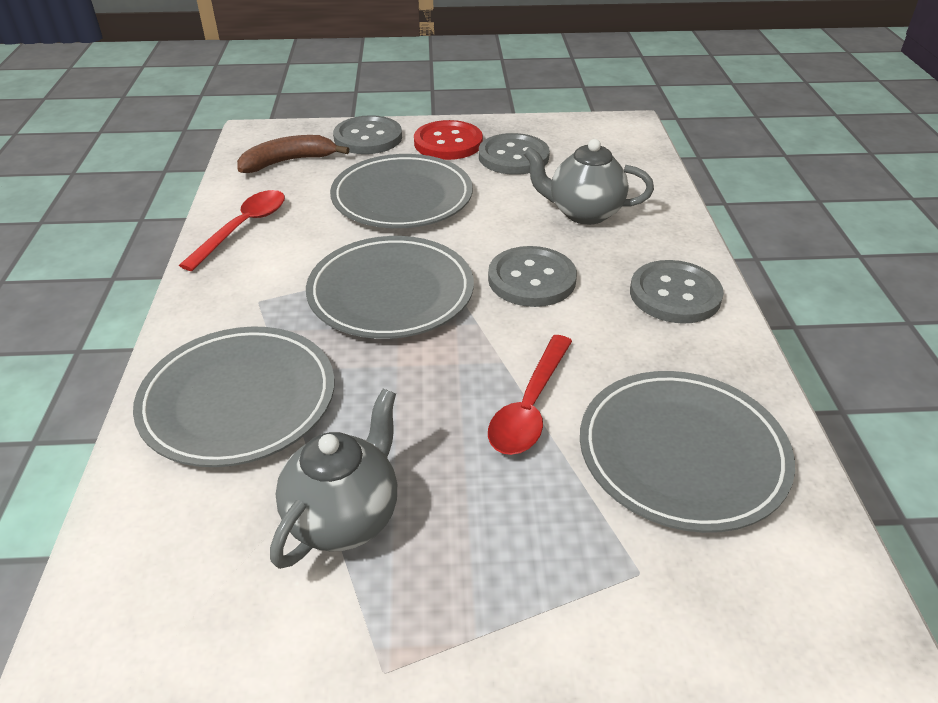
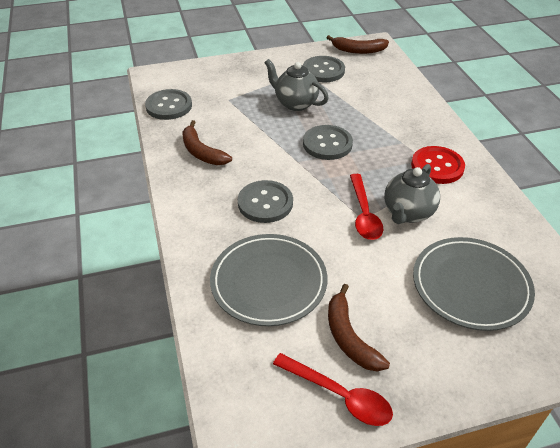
brown banana: 1 -> 3
grey plate: 4 -> 2

